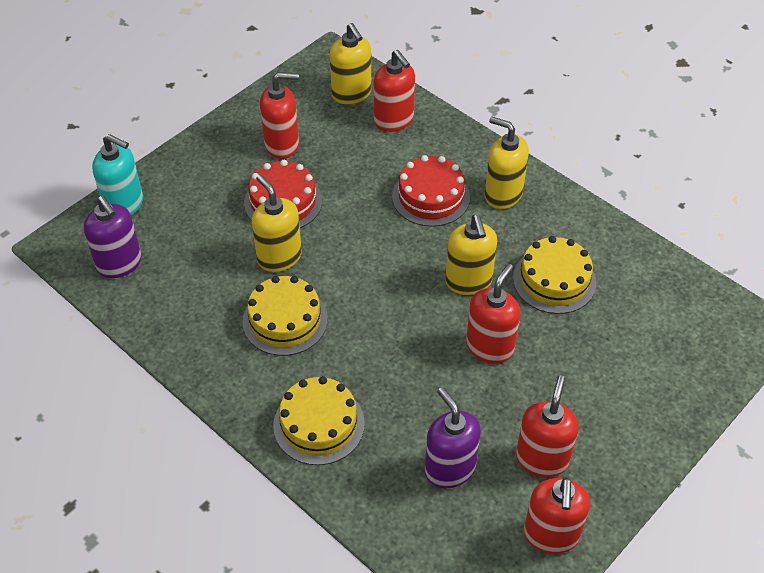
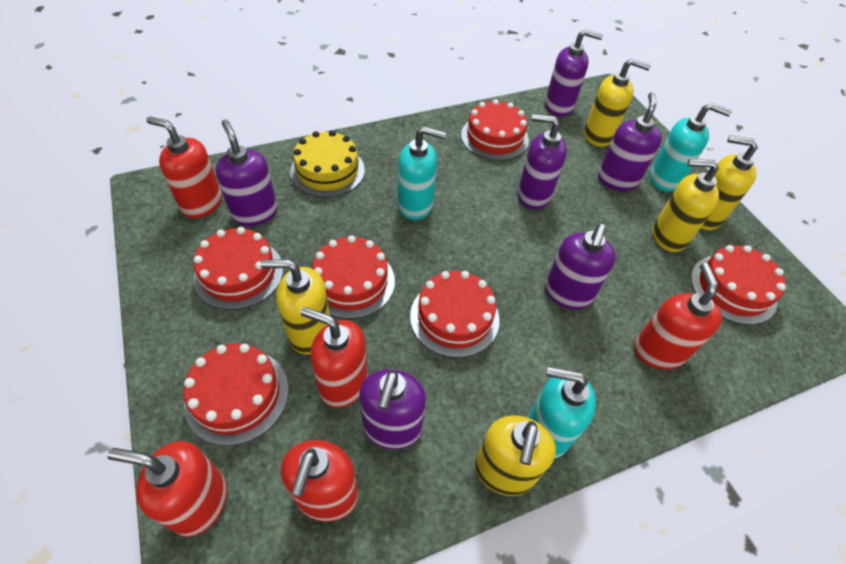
purple soap dispenser: 2 -> 6
red cake: 2 -> 6
turquoise soap dispenser: 1 -> 3
yellow cake: 3 -> 1
yellow soap dispenser: 4 -> 5

